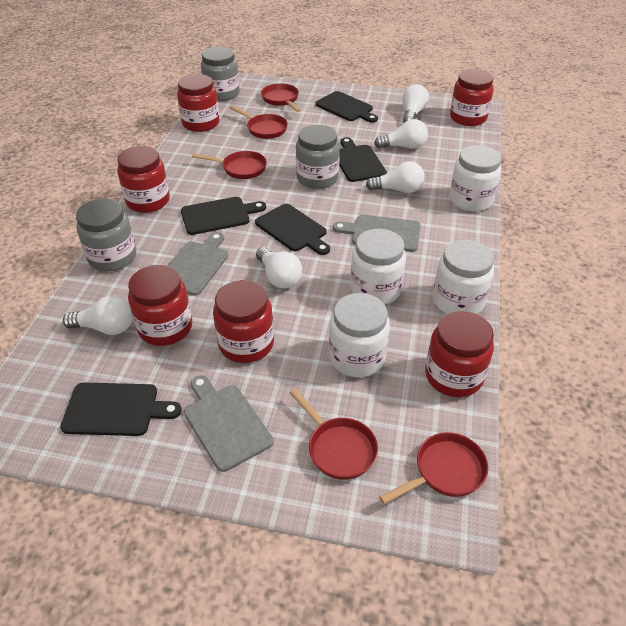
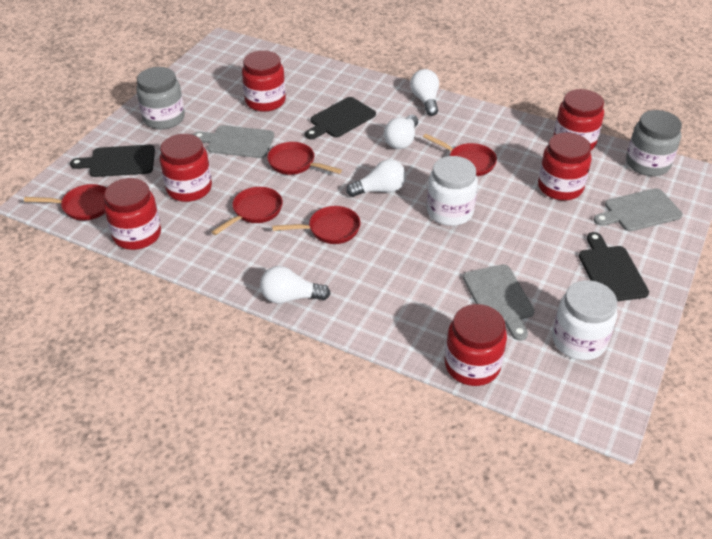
black cutting board: 5 -> 3
grey jar: 3 -> 2
white jar: 4 -> 2
white light bulb: 5 -> 4

